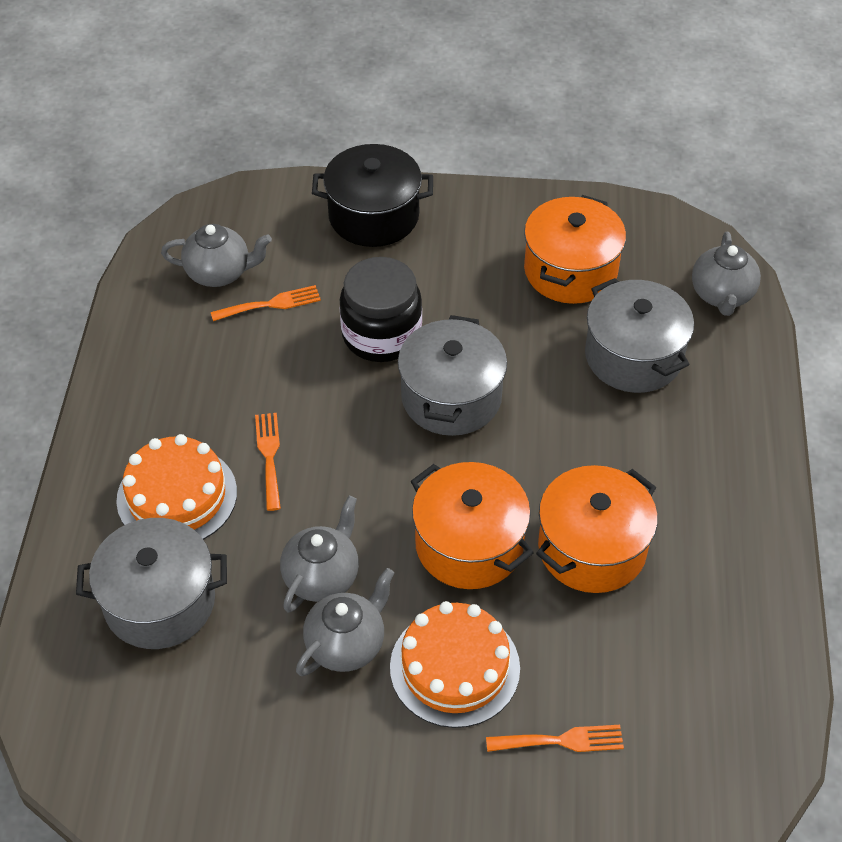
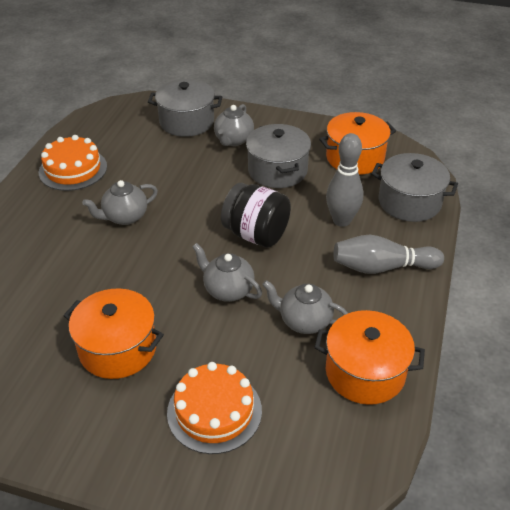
black pot: 1 -> 0
grey bowling pin: 0 -> 2
orange fork: 3 -> 0

